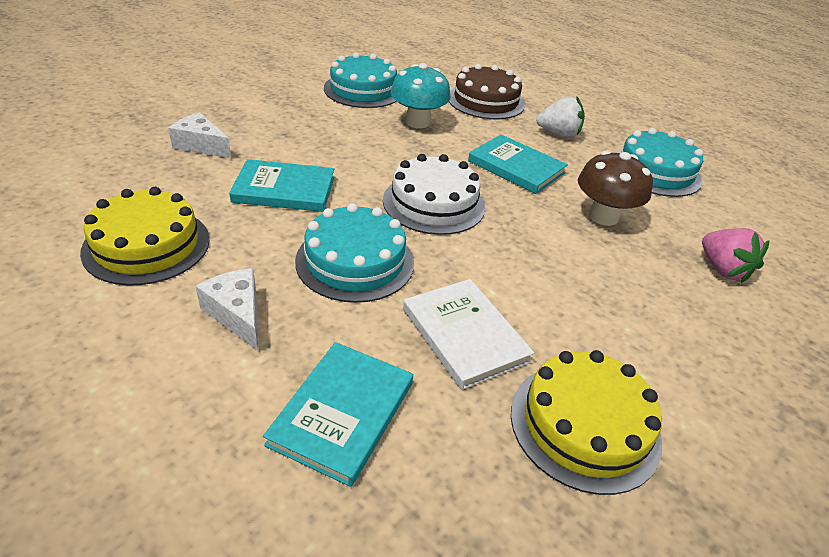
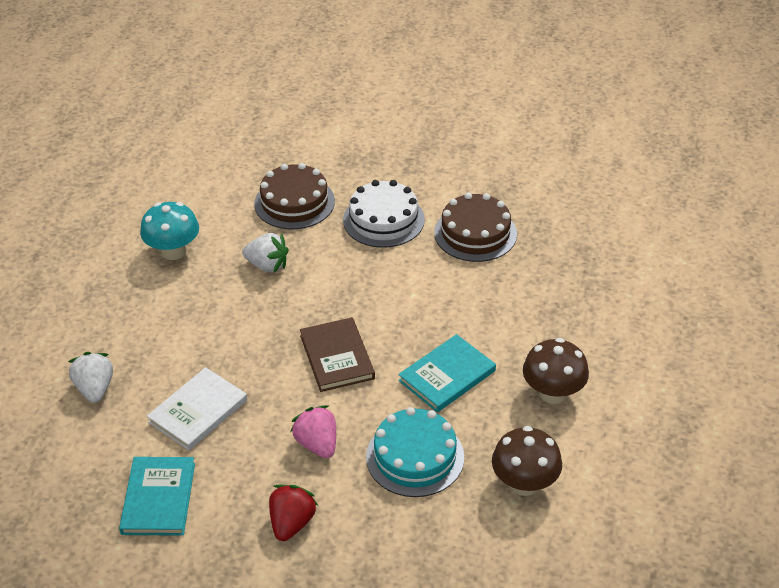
brown book: 0 -> 1
brown cake: 1 -> 2
brown mushroom: 1 -> 2
red strawberry: 0 -> 1
turquoise book: 3 -> 2
turquoise cake: 3 -> 1
white cheese: 2 -> 0
white strawberry: 1 -> 2
yellow cake: 2 -> 0

